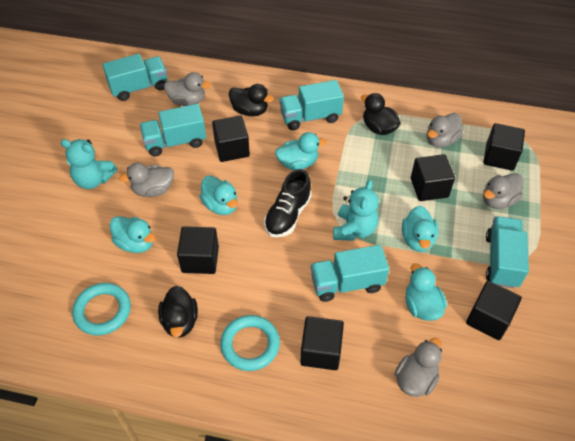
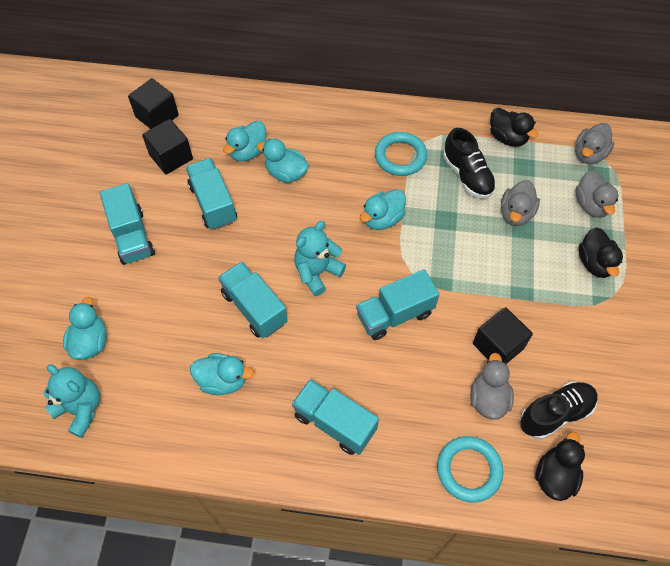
black cube: 6 -> 3
black shoe: 1 -> 2
grey duck: 5 -> 4

